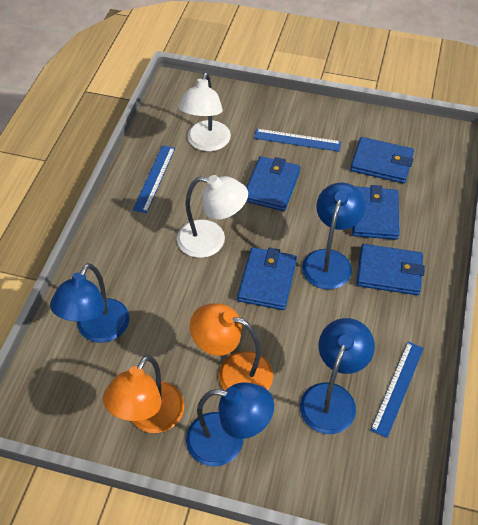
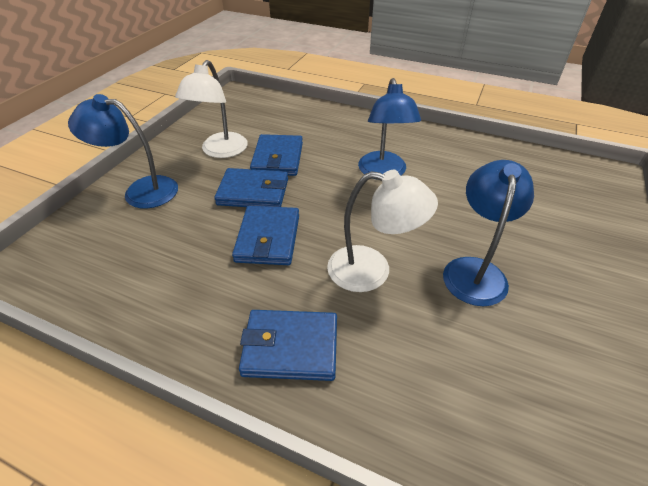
blue lamp: 4 -> 3
blue ruler: 3 -> 0
blue wallet: 5 -> 4
orange lamp: 2 -> 0

